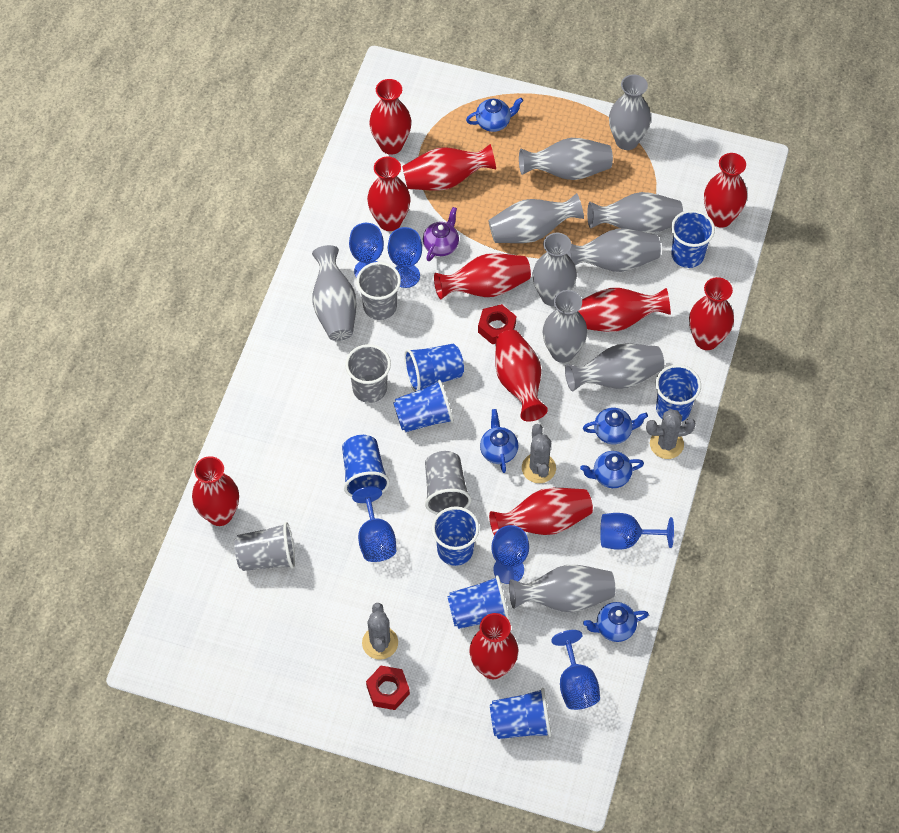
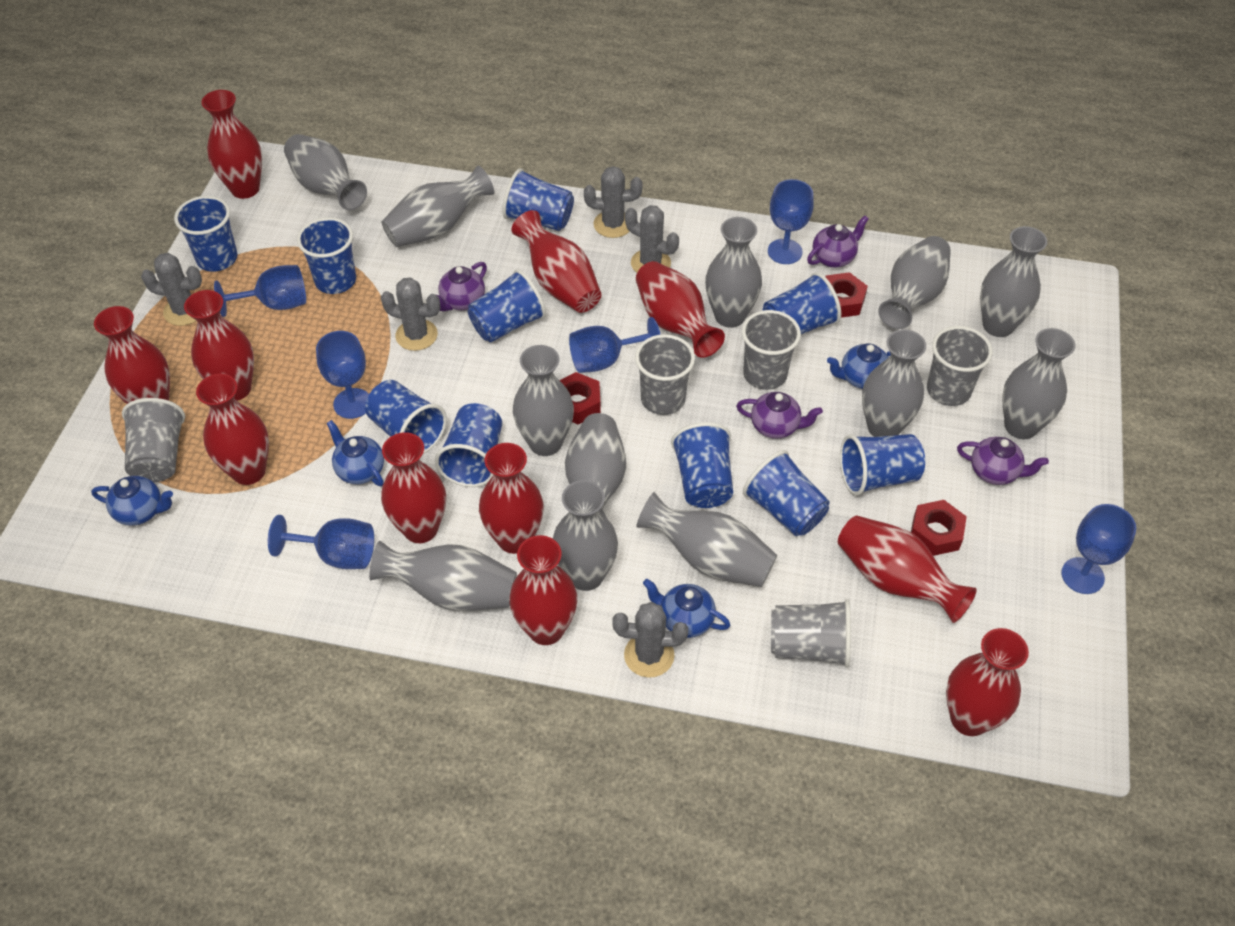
blue cup: 8 -> 10
blue teapot: 5 -> 4
grey cactus: 3 -> 5
grey cup: 4 -> 5
grey vase: 10 -> 12
purple teapot: 1 -> 4
red nut: 2 -> 3

